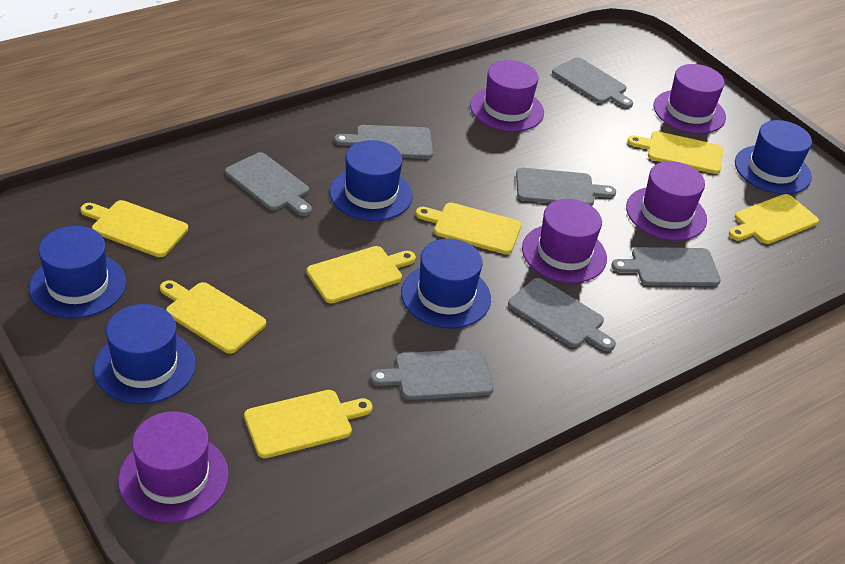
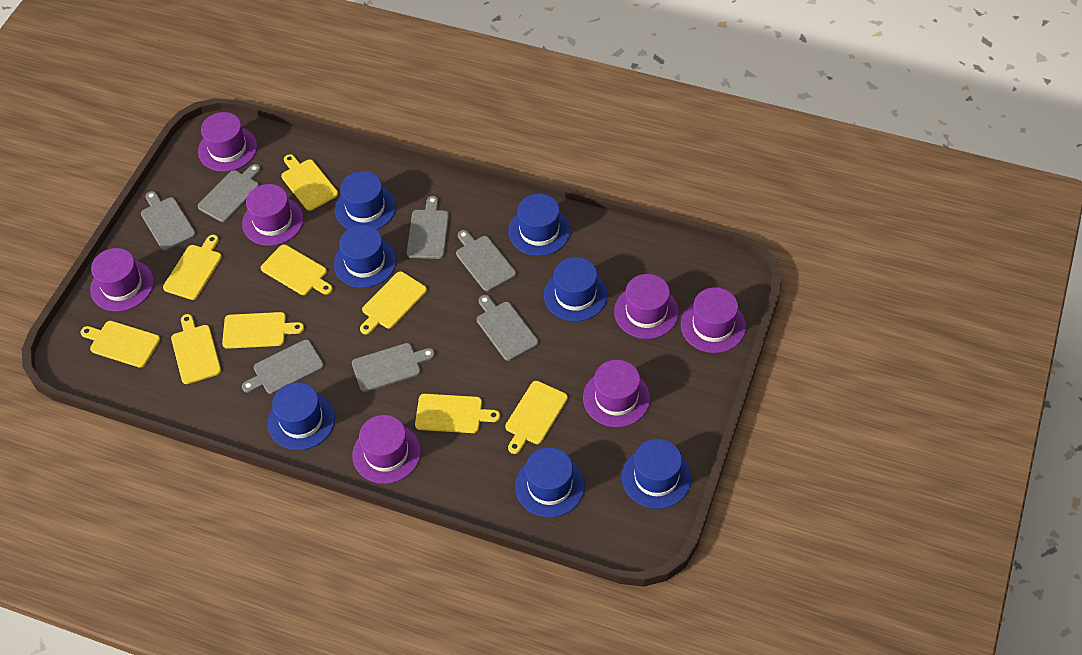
blue hat: 5 -> 7
purple hat: 5 -> 7
yellow cutting board: 7 -> 9

